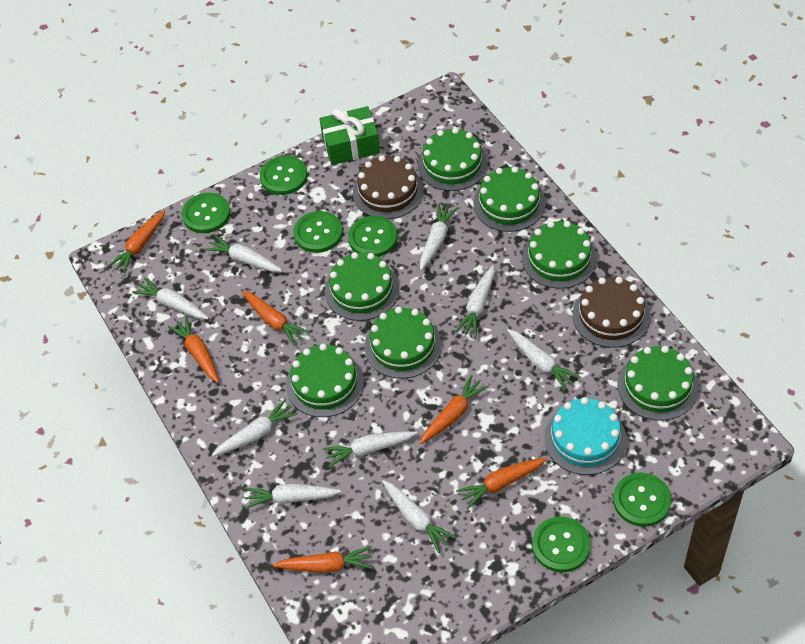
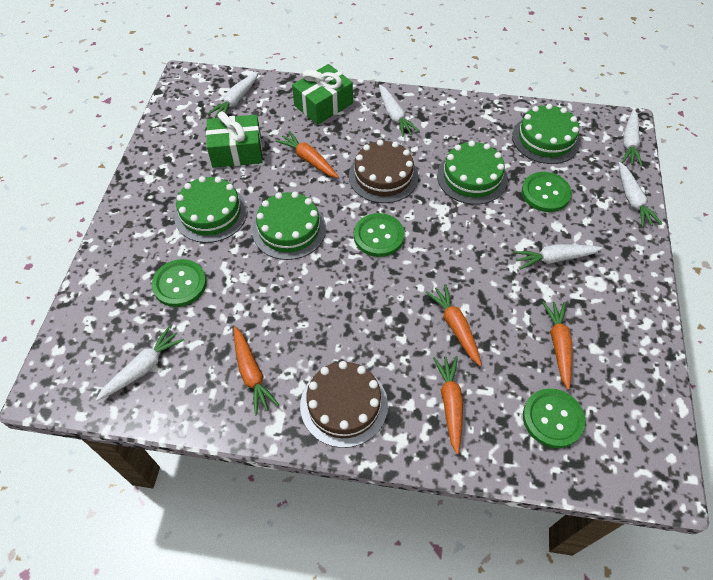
green button: 6 -> 4
green cake: 7 -> 4
green gift: 1 -> 2
orange carrot: 6 -> 5
turquoise cake: 1 -> 0
white carrot: 9 -> 6

